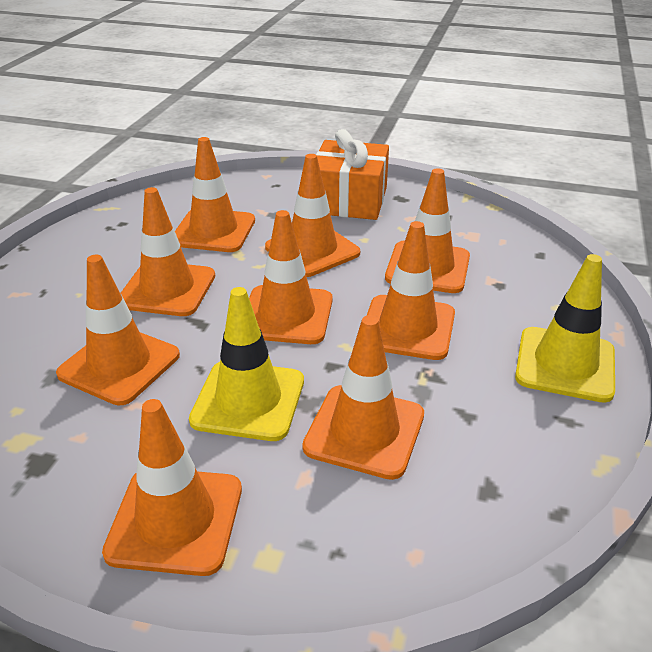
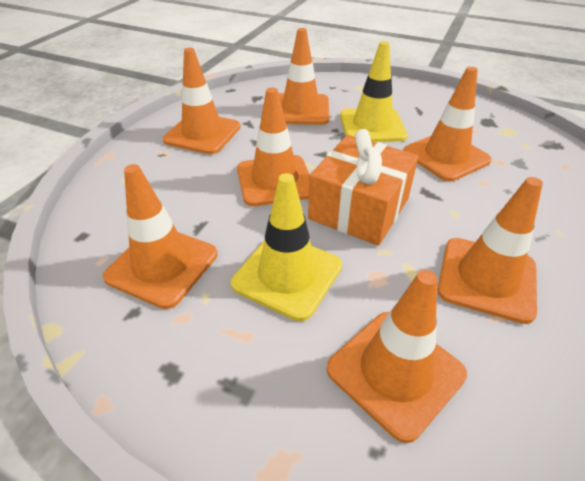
orange traffic cone: 9 -> 7

